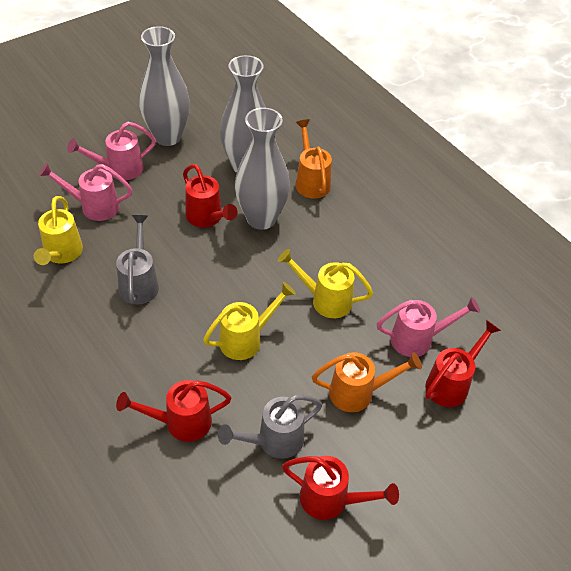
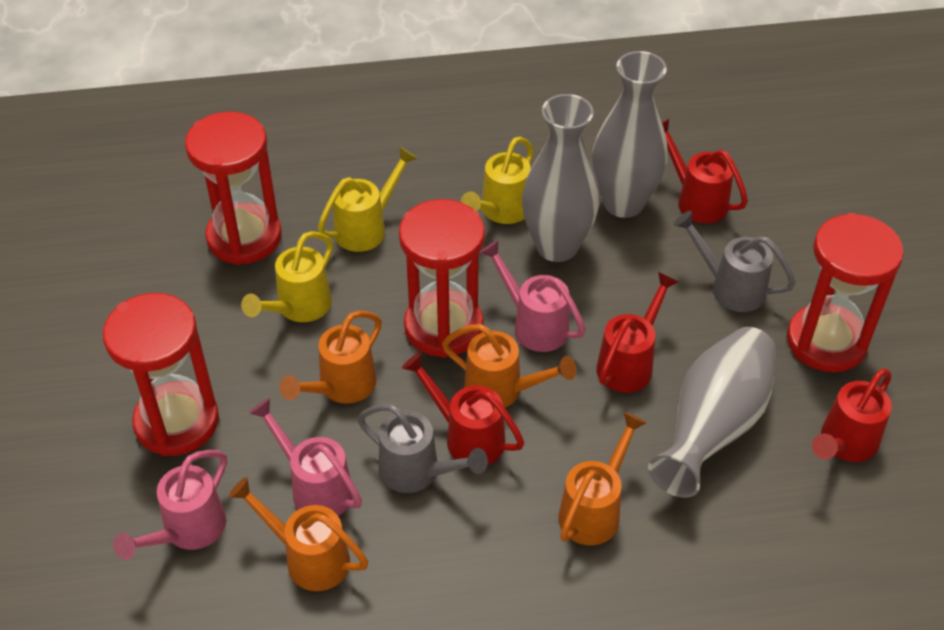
orange watering can: 2 -> 4
red hourglass: 0 -> 4

